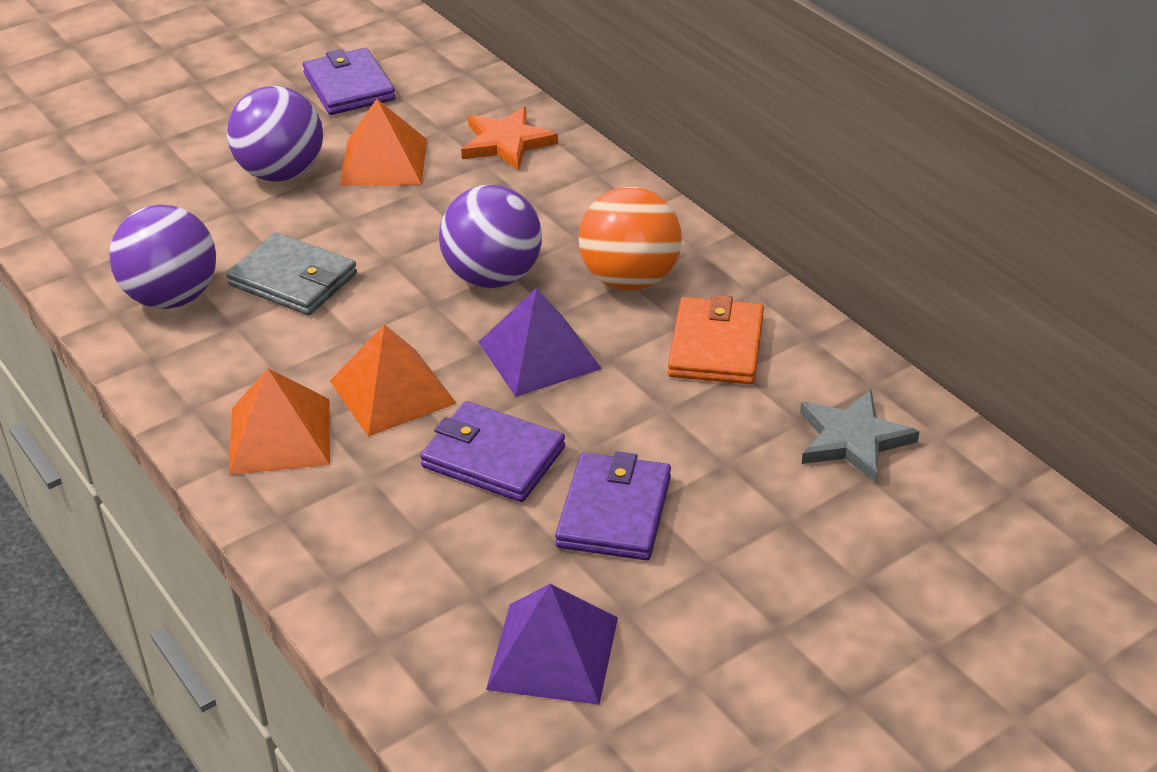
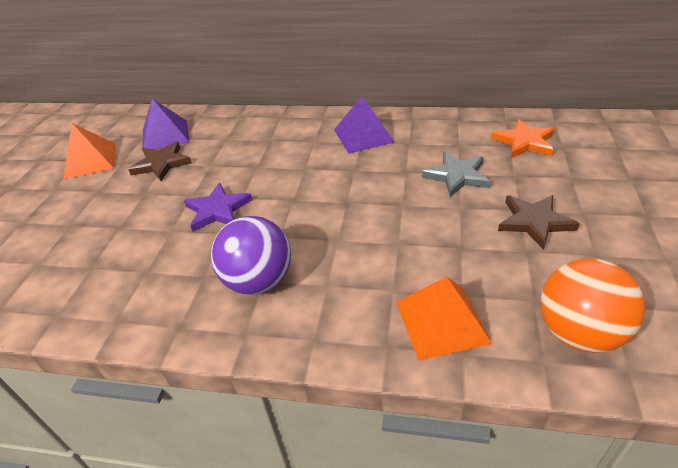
brown star: 0 -> 2
grey wallet: 1 -> 0
orange pyramid: 3 -> 2
orange wallet: 1 -> 0
purple ball: 3 -> 1
purple star: 0 -> 1
purple wallet: 3 -> 0

